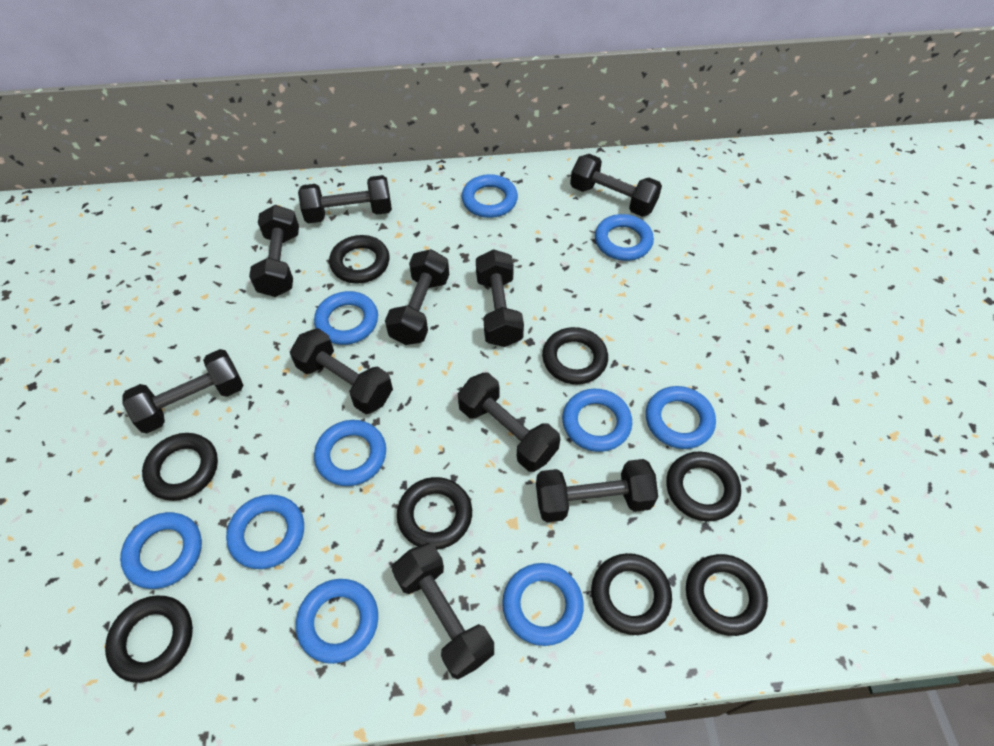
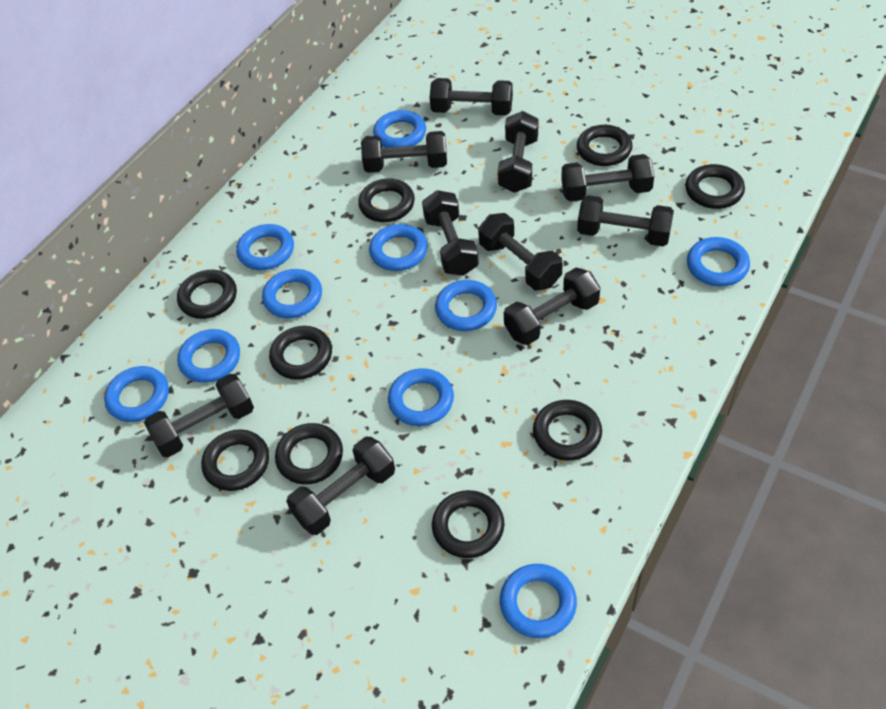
black ring: 8 -> 9

